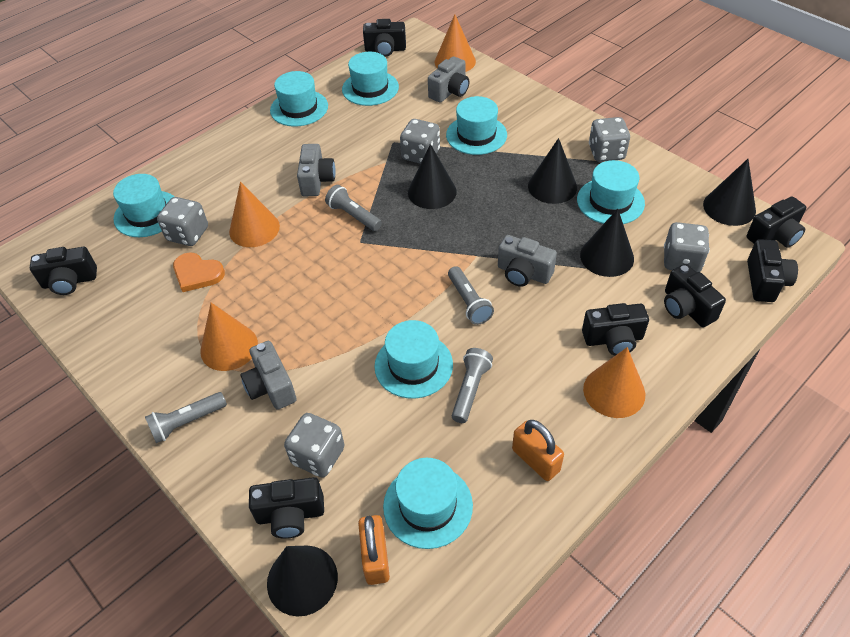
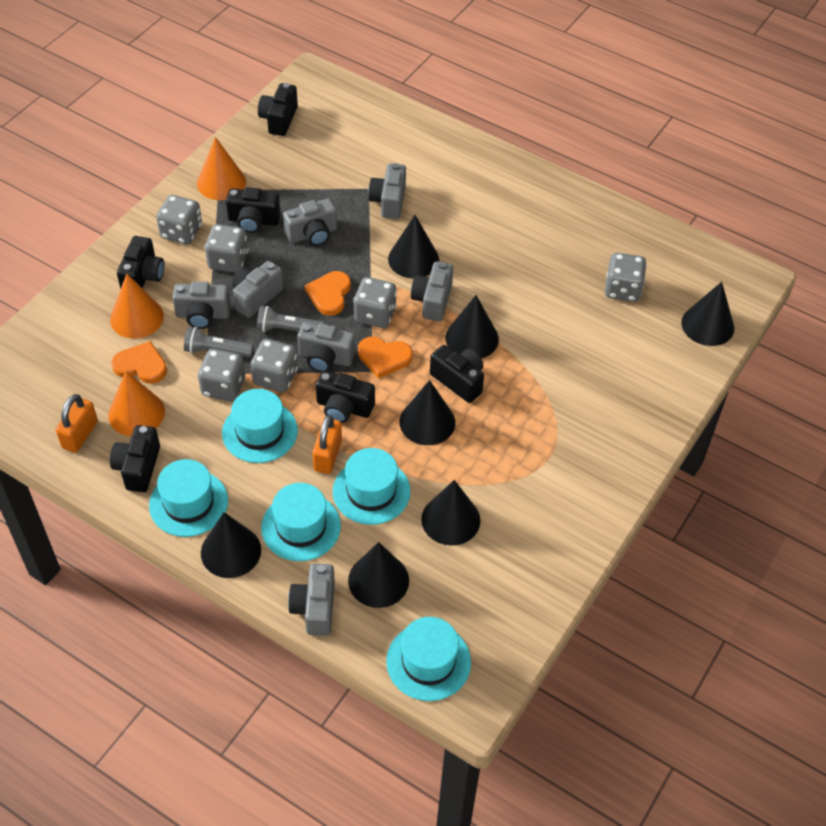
black camera: 7 -> 6
black cone: 5 -> 7
grey camera: 4 -> 7
grey dice: 5 -> 6
grey flashlight: 4 -> 2
orange cone: 4 -> 3
orange heart: 1 -> 3
turquoise hat: 7 -> 5

